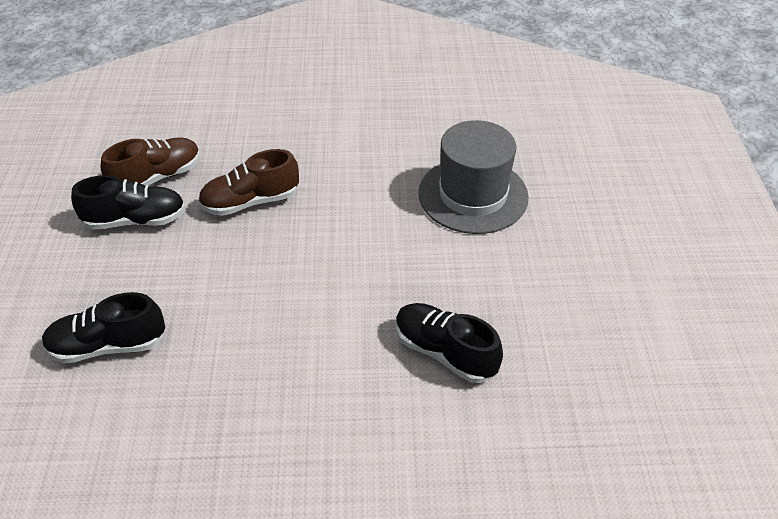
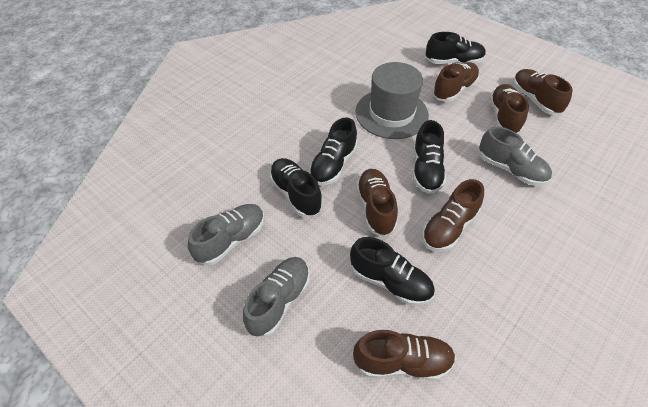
black shoe: 3 -> 5
brown shoe: 2 -> 6
grey shoe: 0 -> 3

